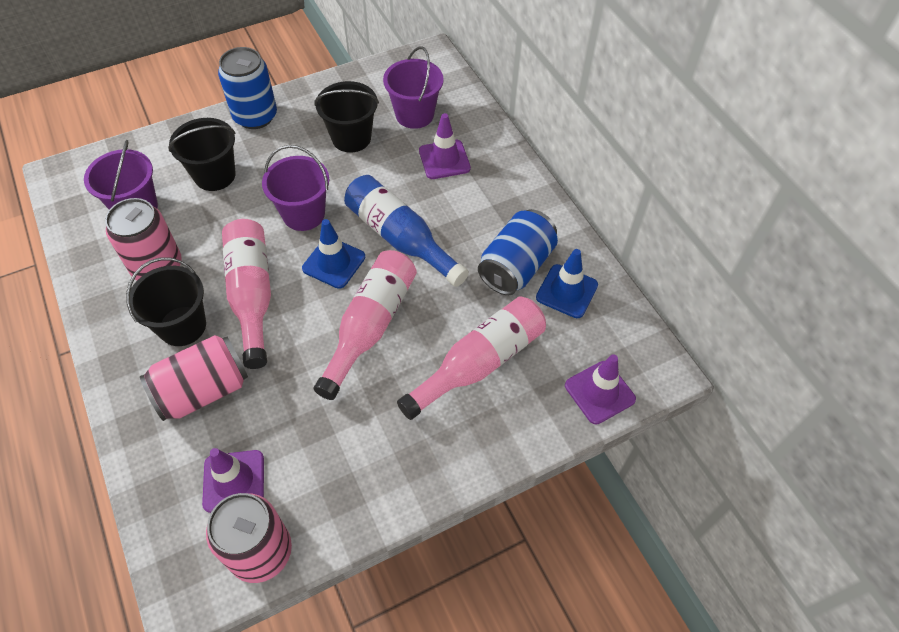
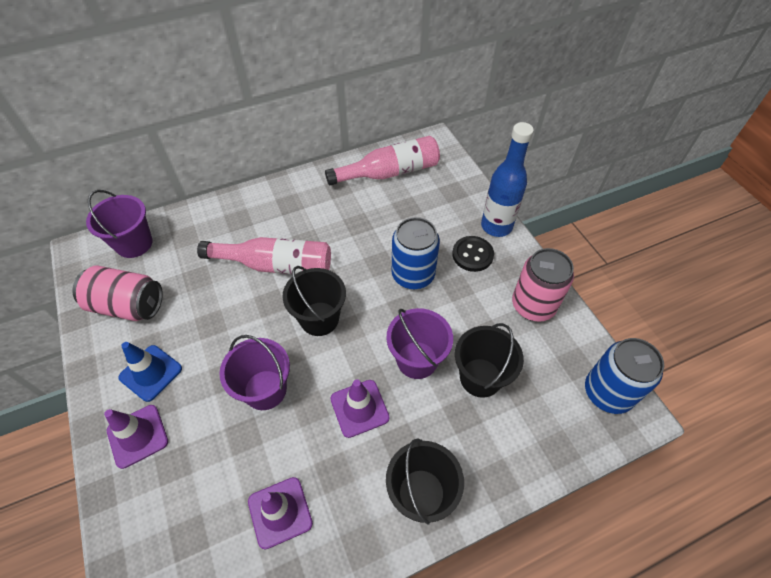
black button: 0 -> 1
blue traffic cone: 2 -> 1
pink bottle: 3 -> 2
pink can: 3 -> 2

